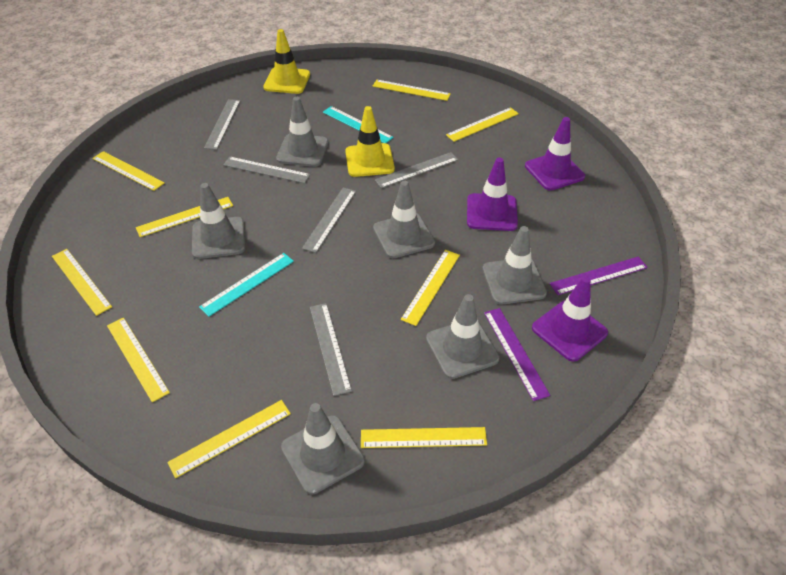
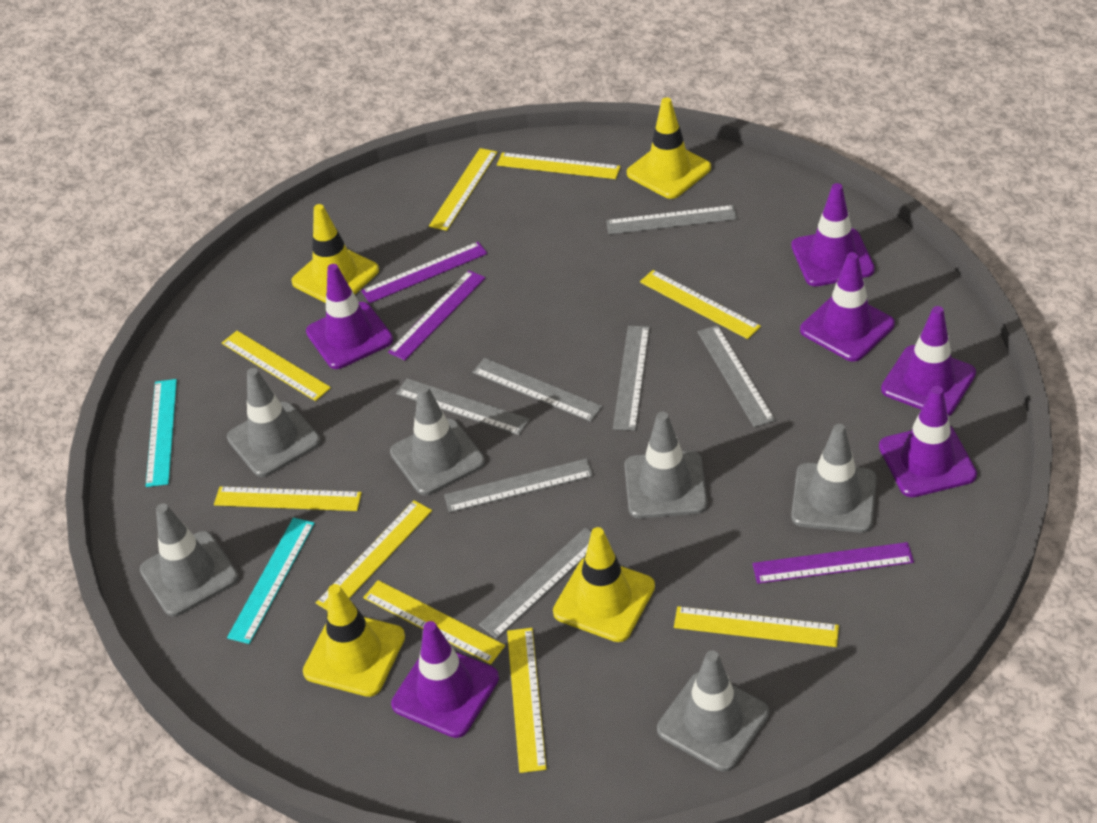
grey ruler: 5 -> 7
purple ruler: 2 -> 3
purple traffic cone: 3 -> 6
yellow traffic cone: 2 -> 4

